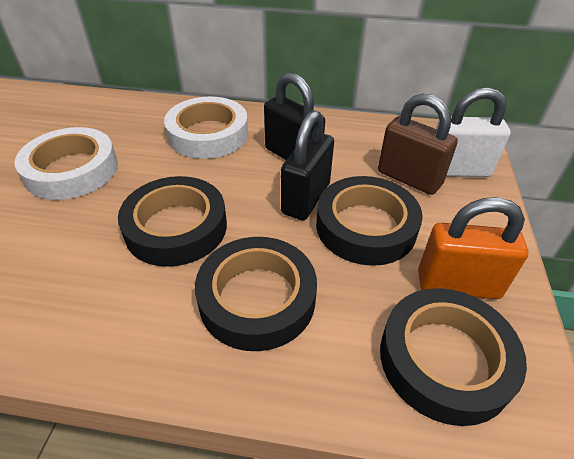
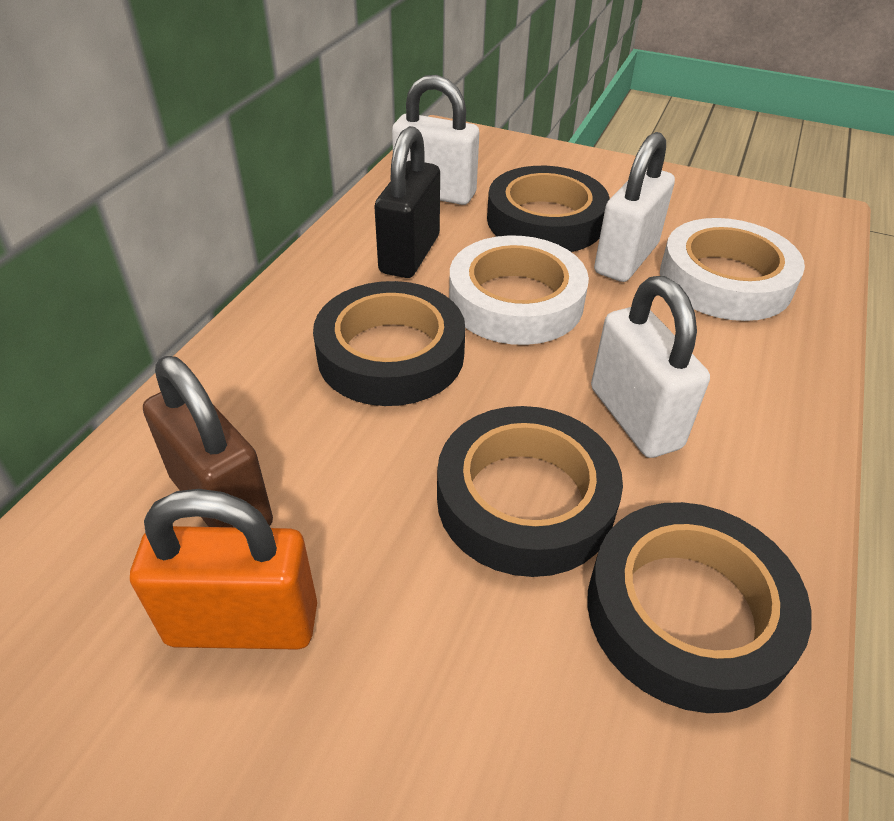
black padlock: 2 -> 1
white padlock: 1 -> 3

